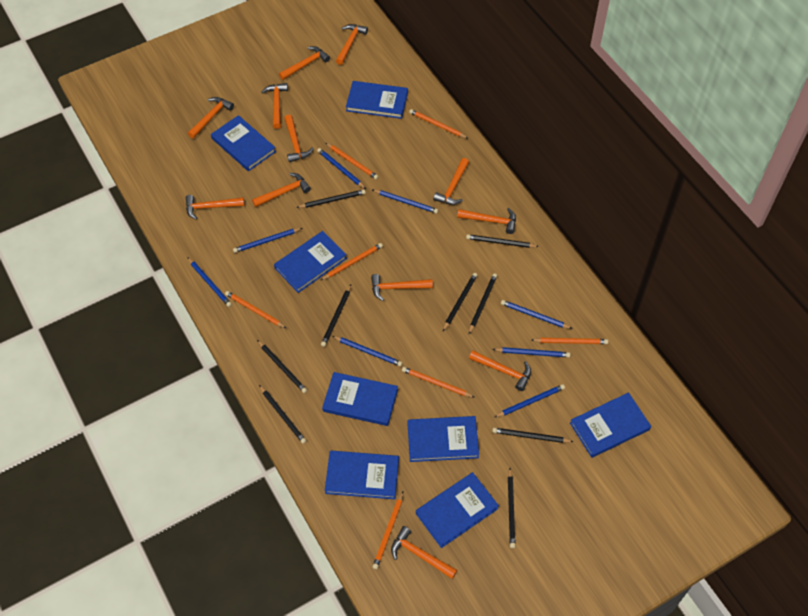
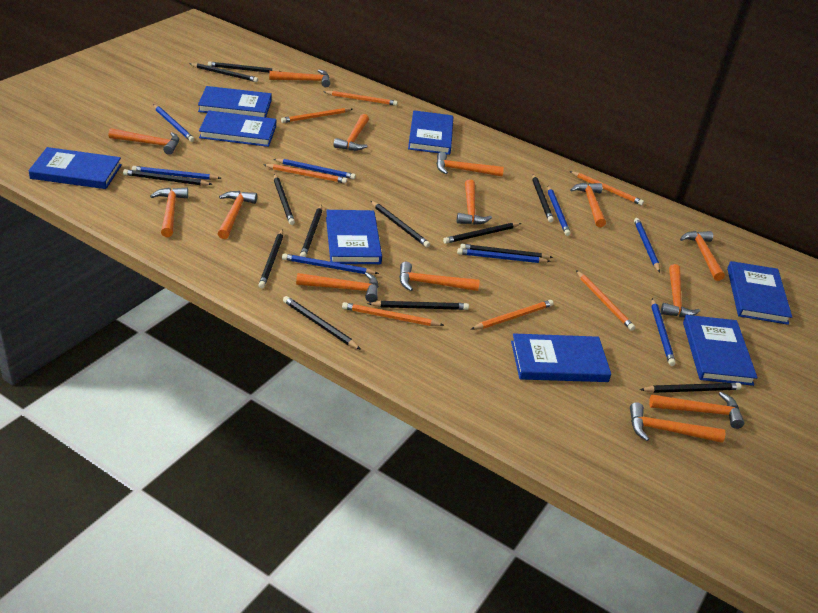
black pencil: 9 -> 13
orange hammer: 12 -> 14

